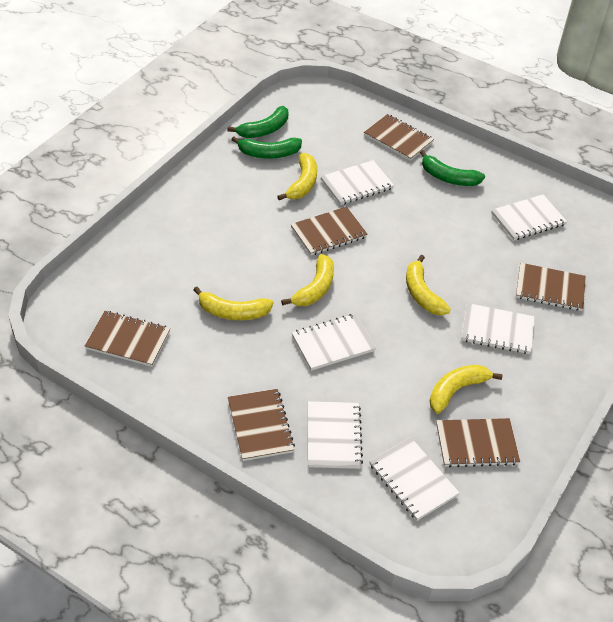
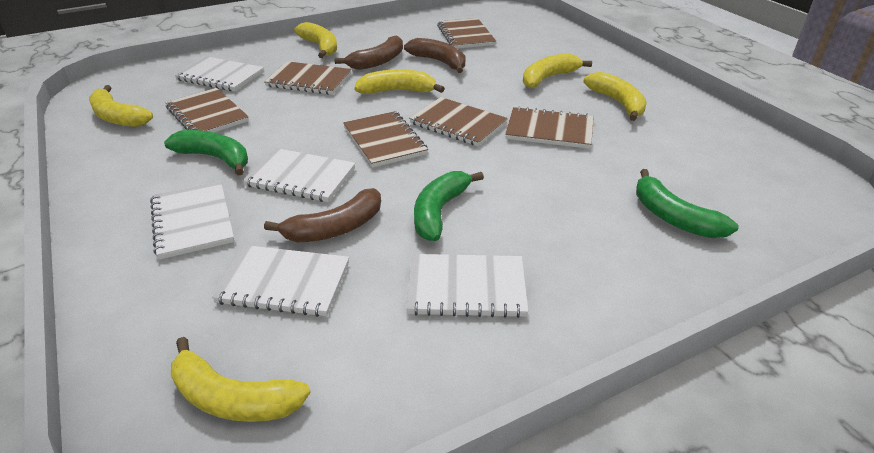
brown banana: 0 -> 3
white notebook: 6 -> 5
yellow banana: 5 -> 6

